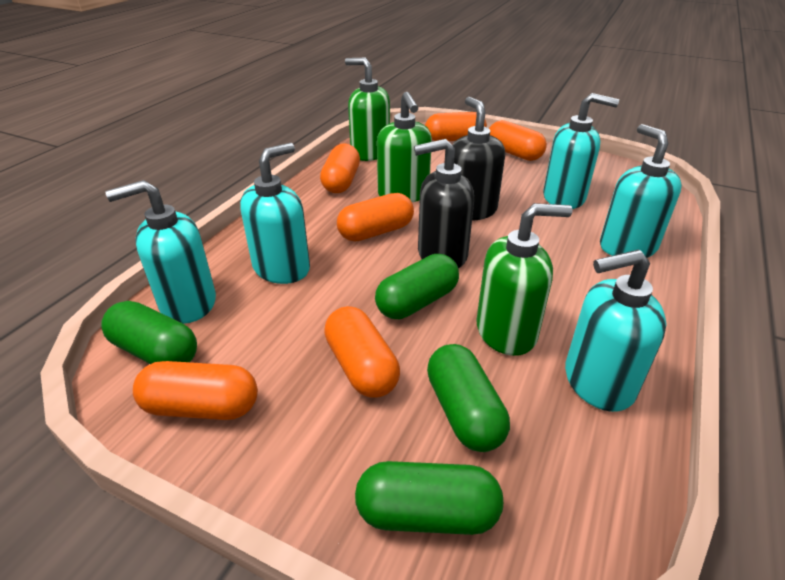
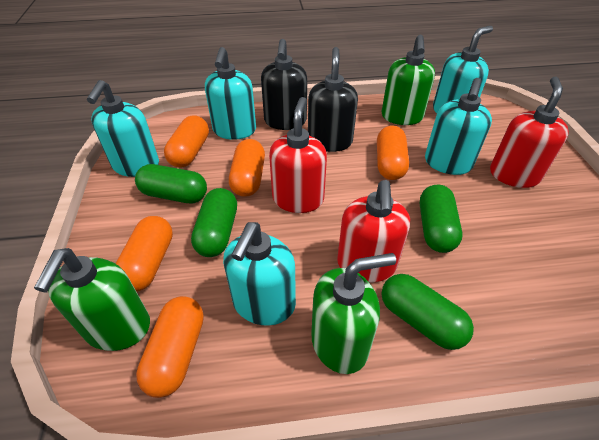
orange capsule: 6 -> 5
red soap dispenser: 0 -> 3

